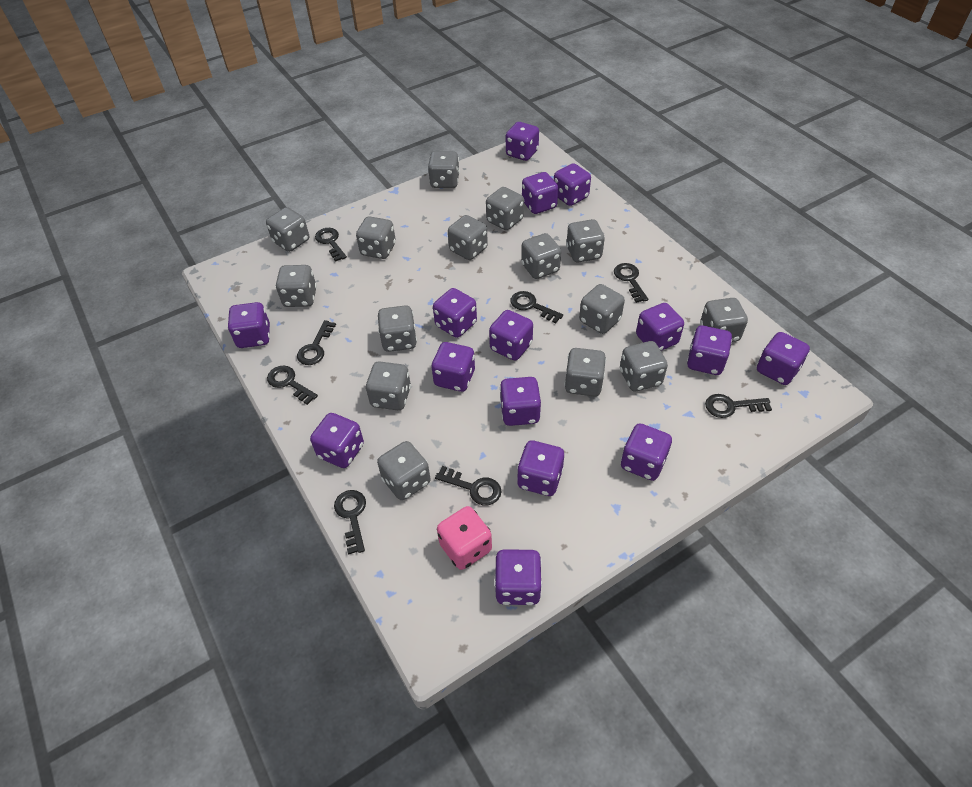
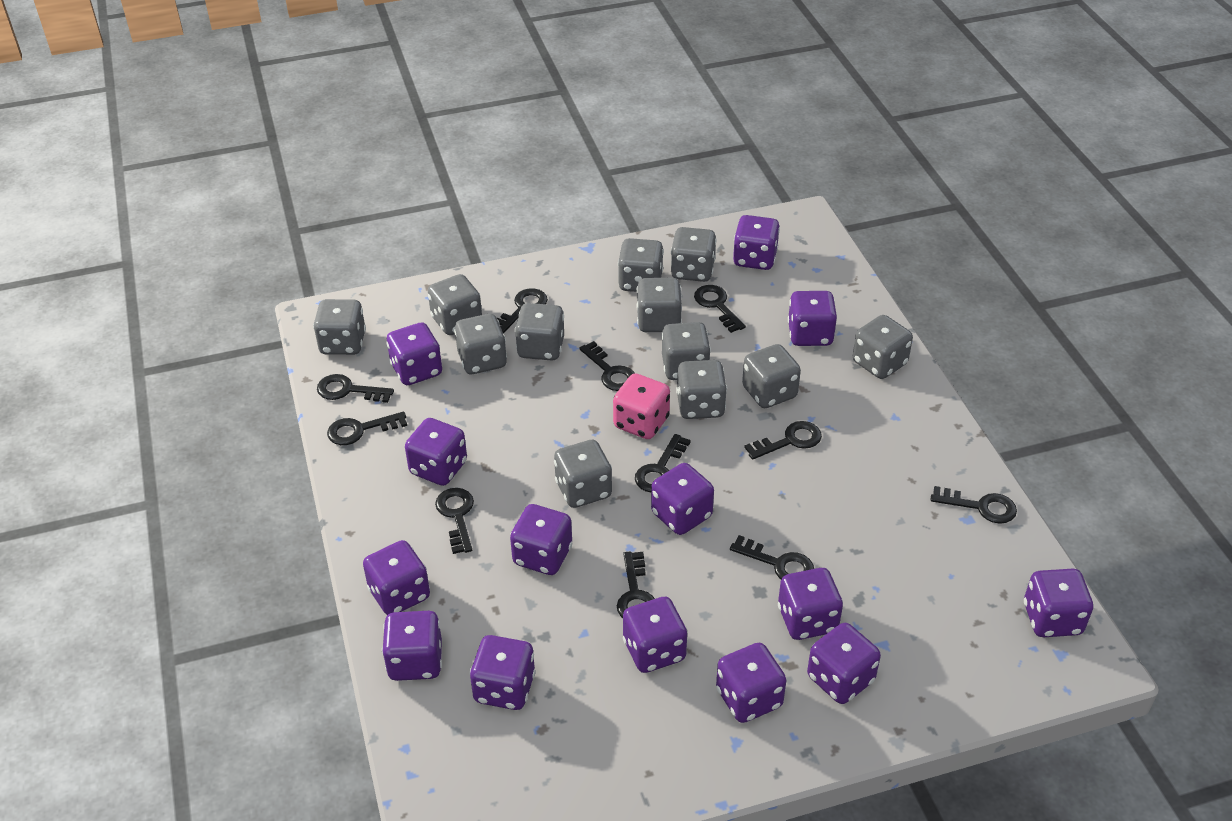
black key: 8 -> 11
grey dice: 15 -> 12
purple dice: 15 -> 14

